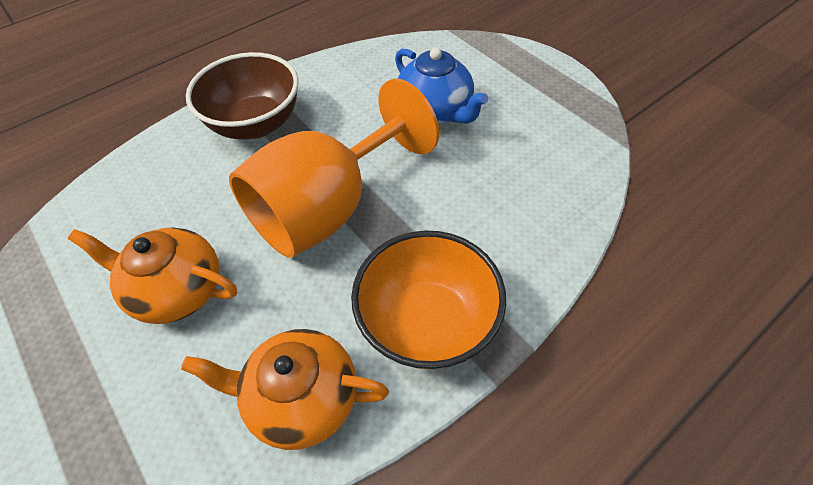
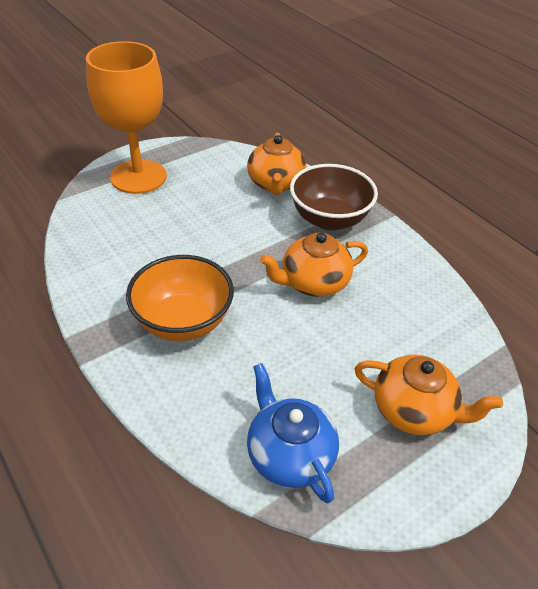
orange teapot: 2 -> 3

